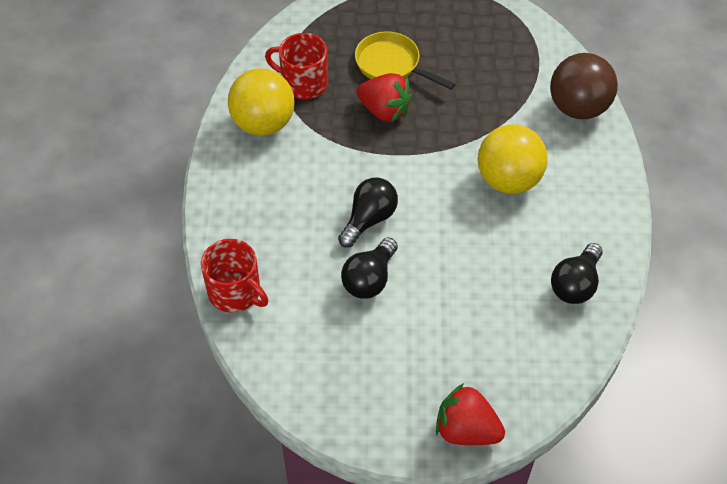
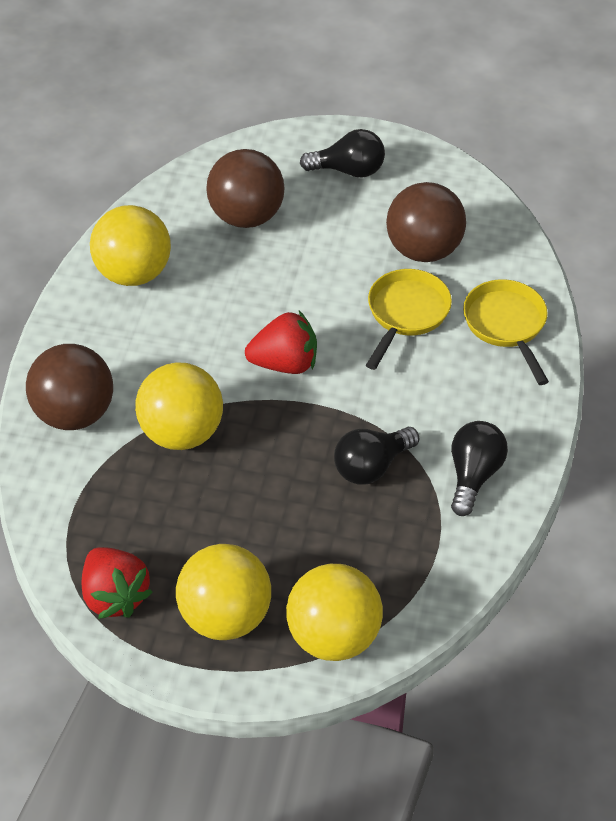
brown ball: 1 -> 3
red mug: 2 -> 0
yellow ball: 2 -> 4
yellow pan: 1 -> 2

